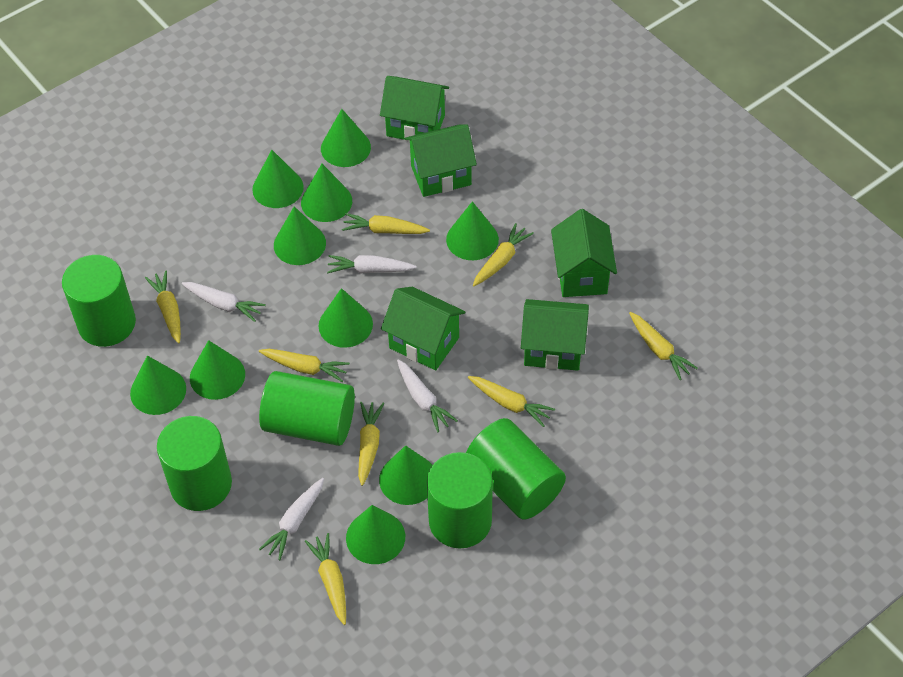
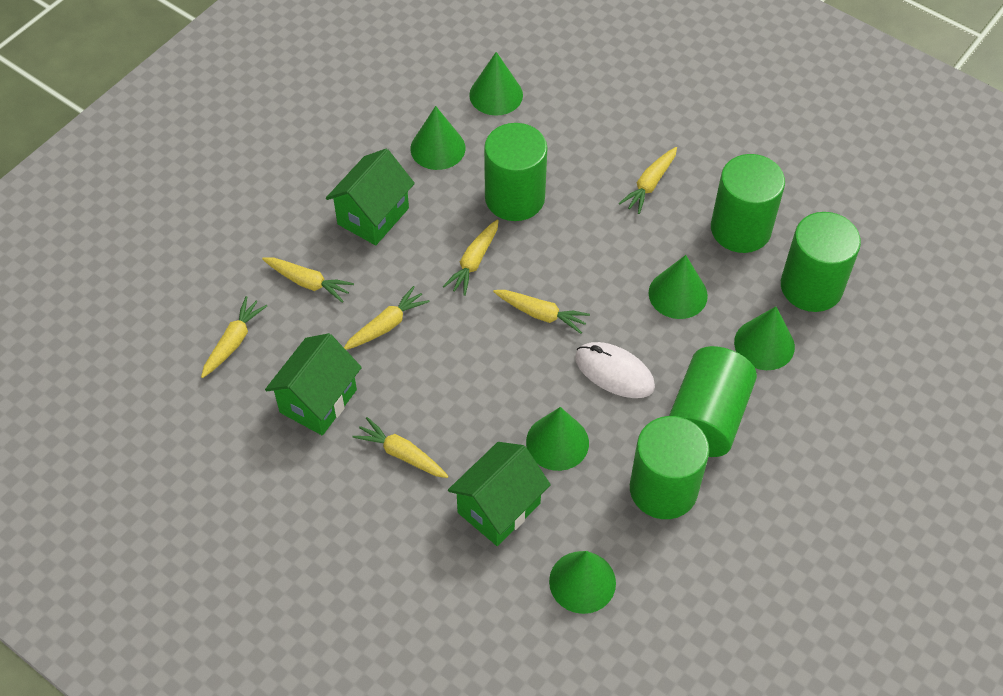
green cone: 10 -> 6
green house: 5 -> 3
white carrot: 4 -> 0
white mouse: 0 -> 1
yellow carrot: 8 -> 7

